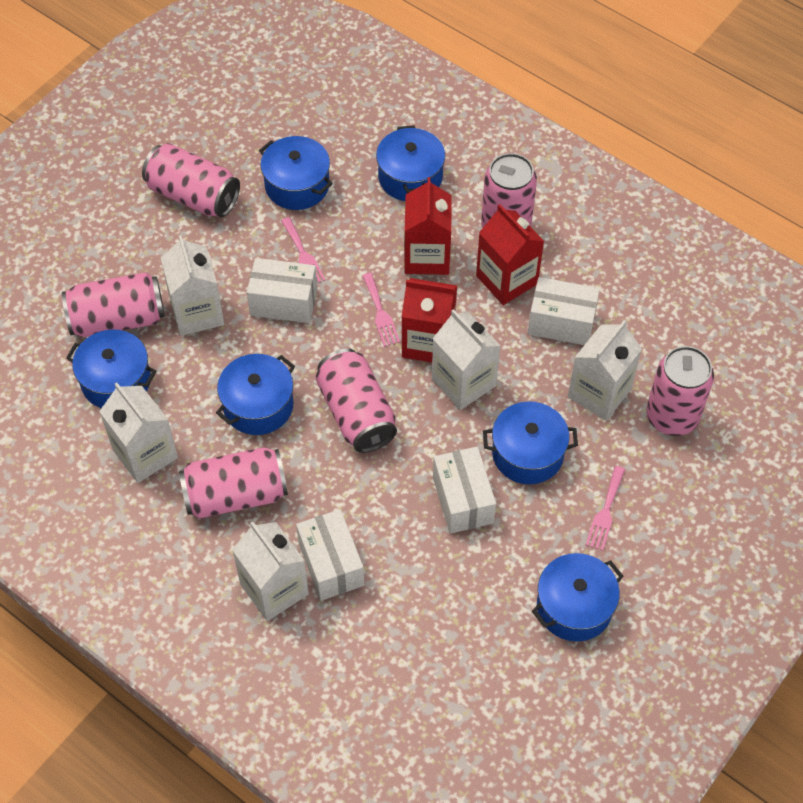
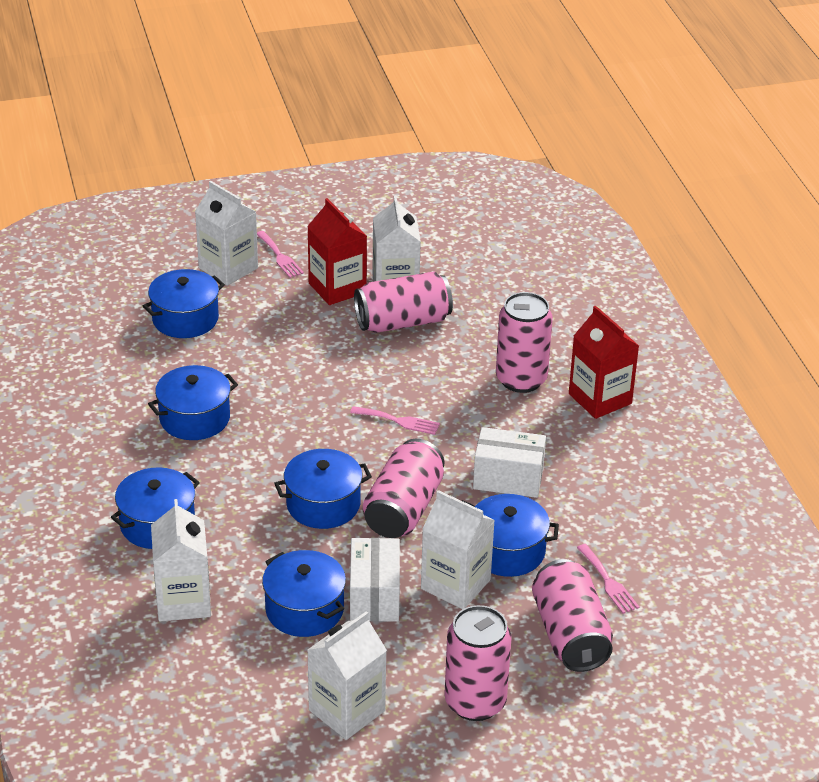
pink can: 6 -> 5
red carton: 3 -> 2
white box: 4 -> 2

